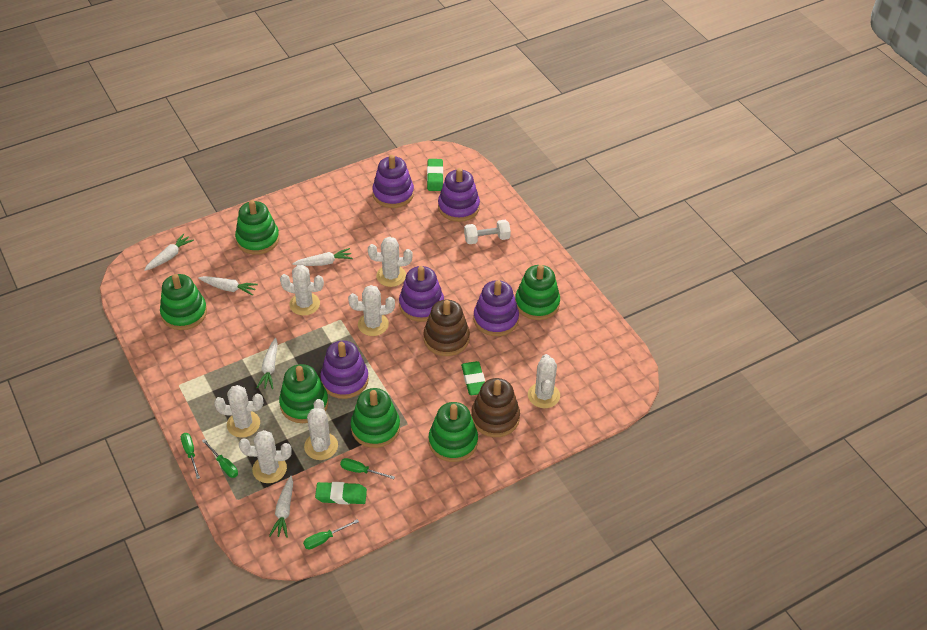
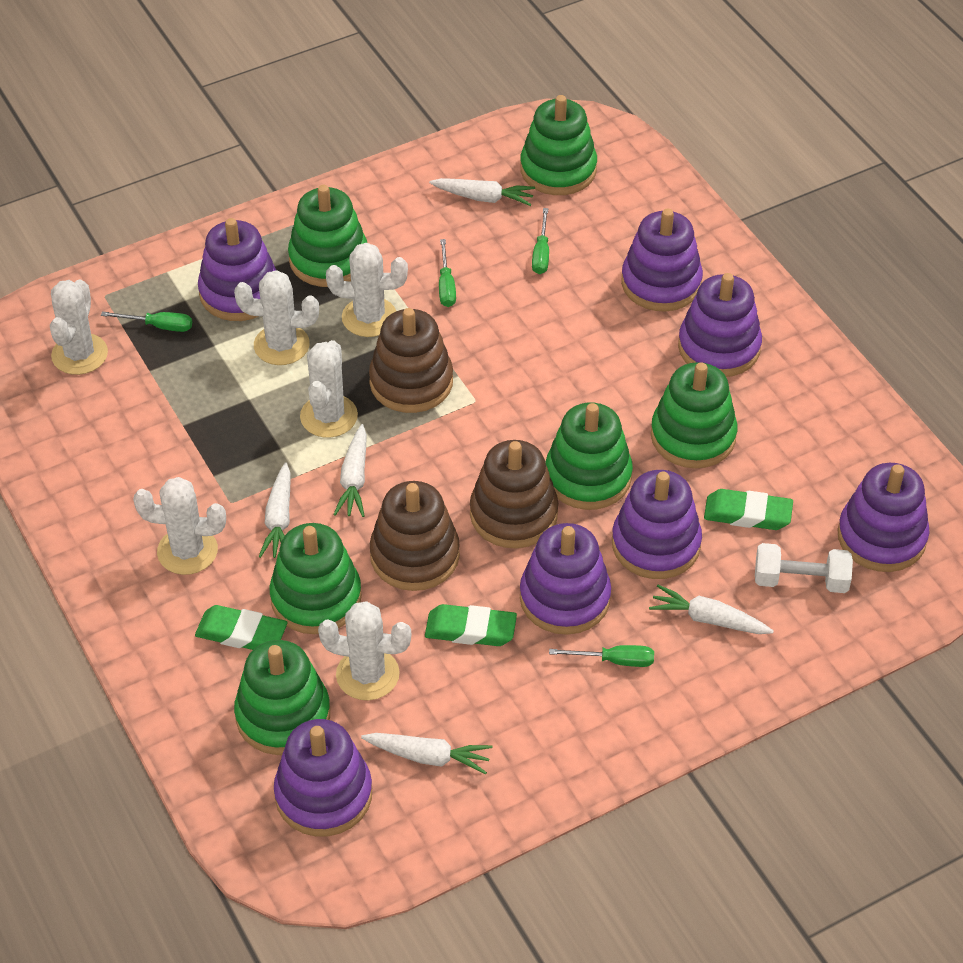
brown stacking toy: 2 -> 3
purple stacking toy: 5 -> 7
white cactus: 7 -> 6

